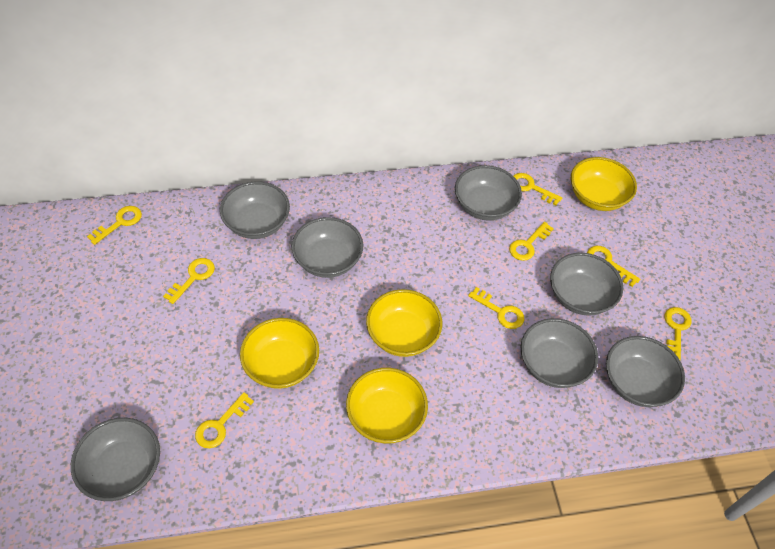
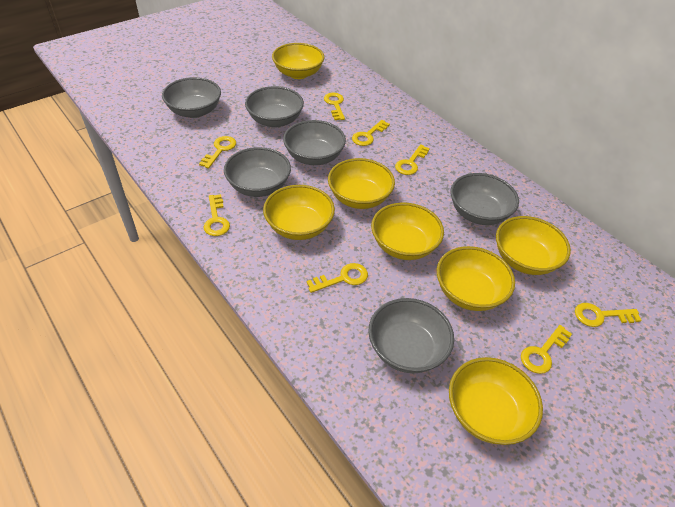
grey bowl: 7 -> 6
yellow bowl: 4 -> 7

